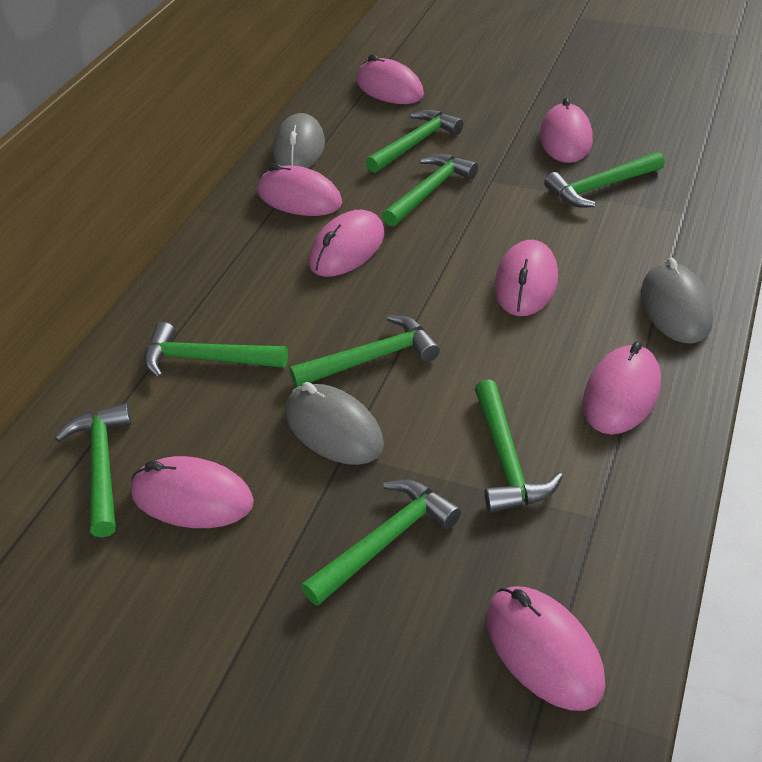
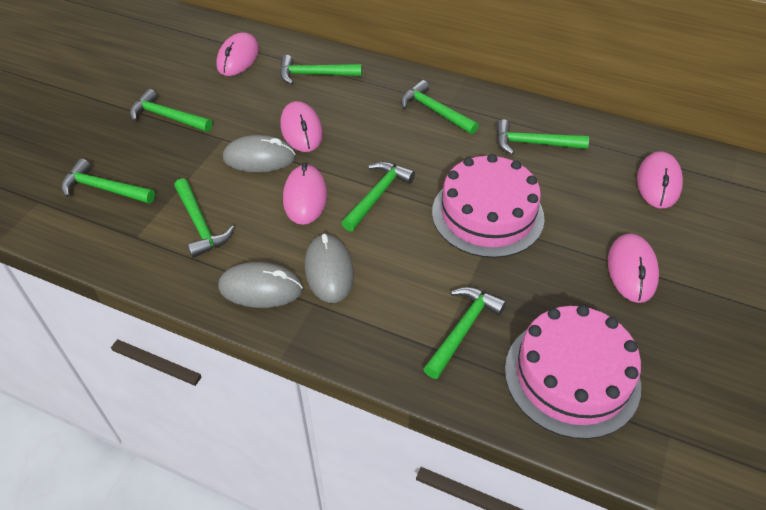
pink cake: 0 -> 2
pink mouse: 8 -> 5

